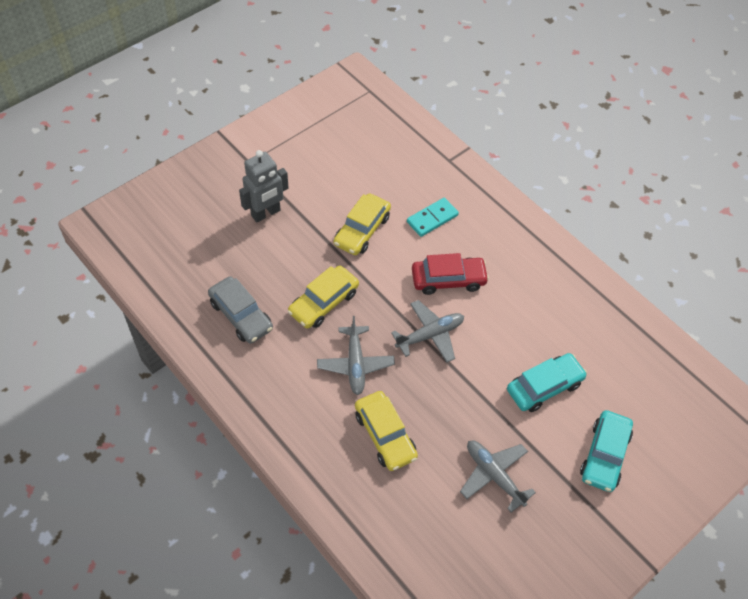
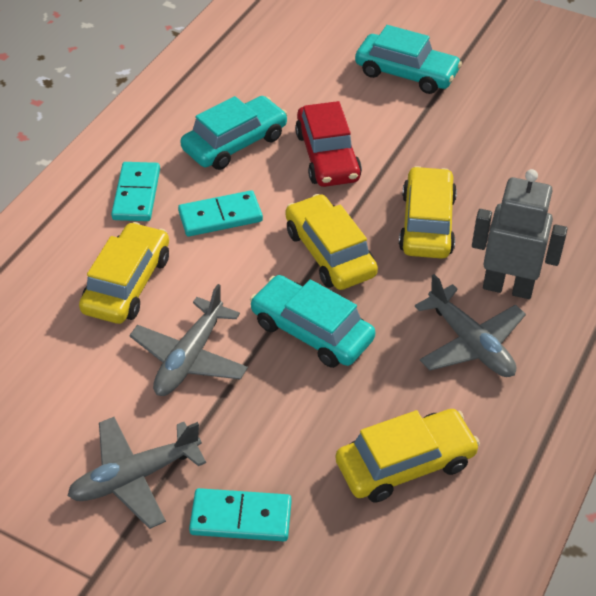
grey car: 1 -> 0
turquoise car: 2 -> 3
turquoise domino: 1 -> 3
yellow car: 3 -> 4

